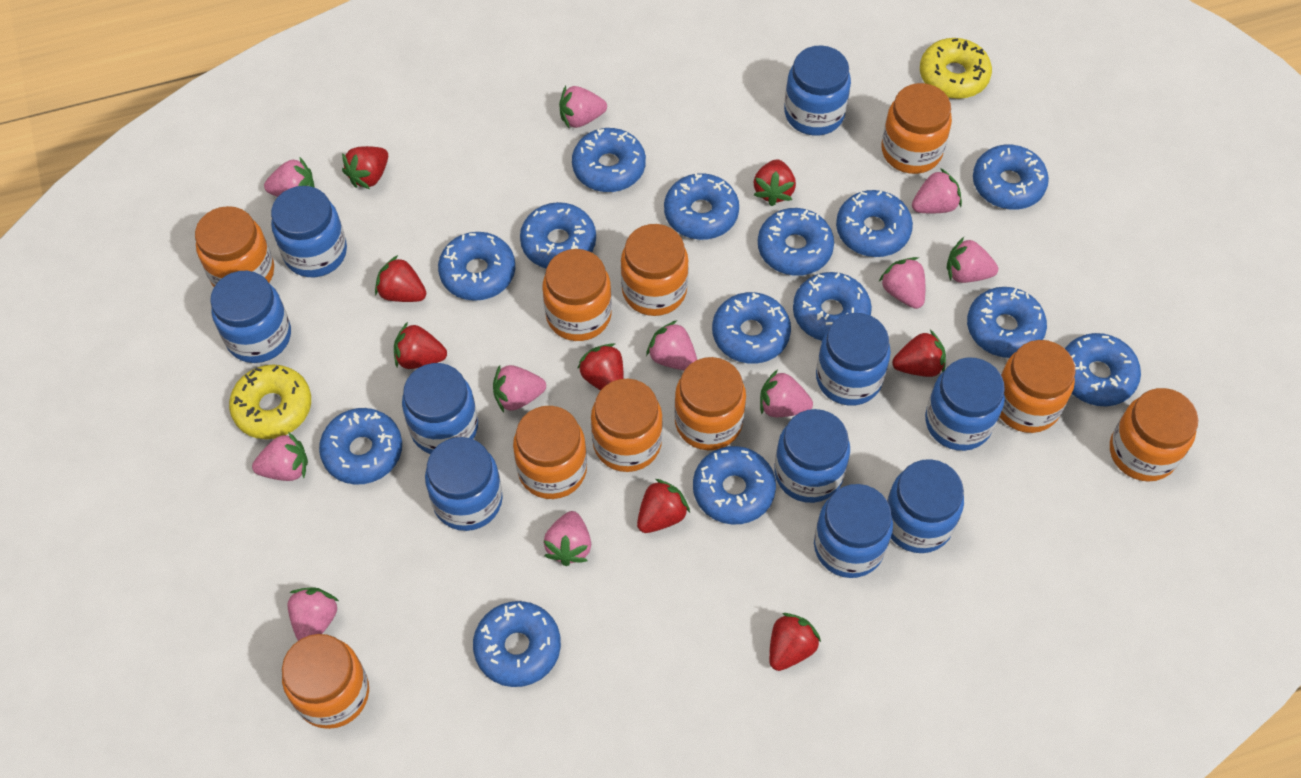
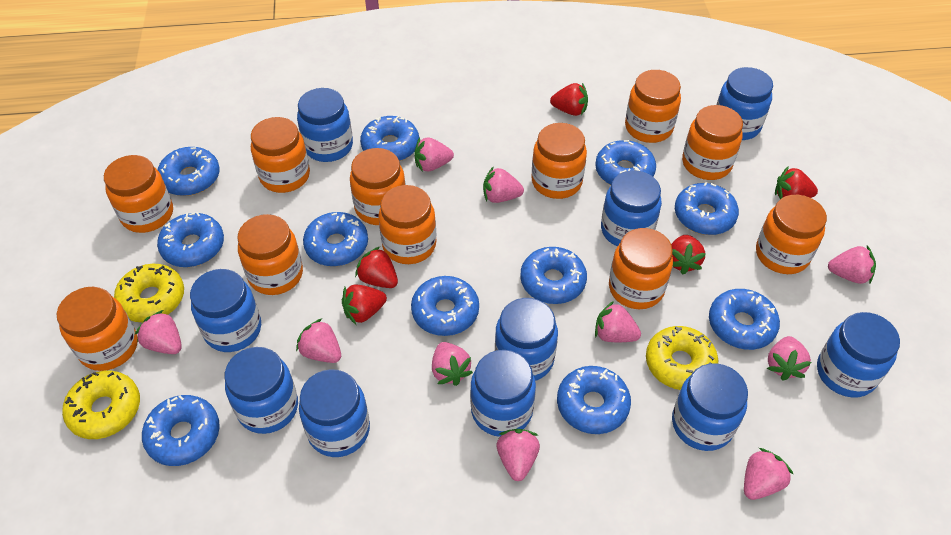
blue donut: 14 -> 11
orange jar: 10 -> 11
pink strawberry: 11 -> 10
red strawberry: 8 -> 5
yellow donut: 2 -> 3

